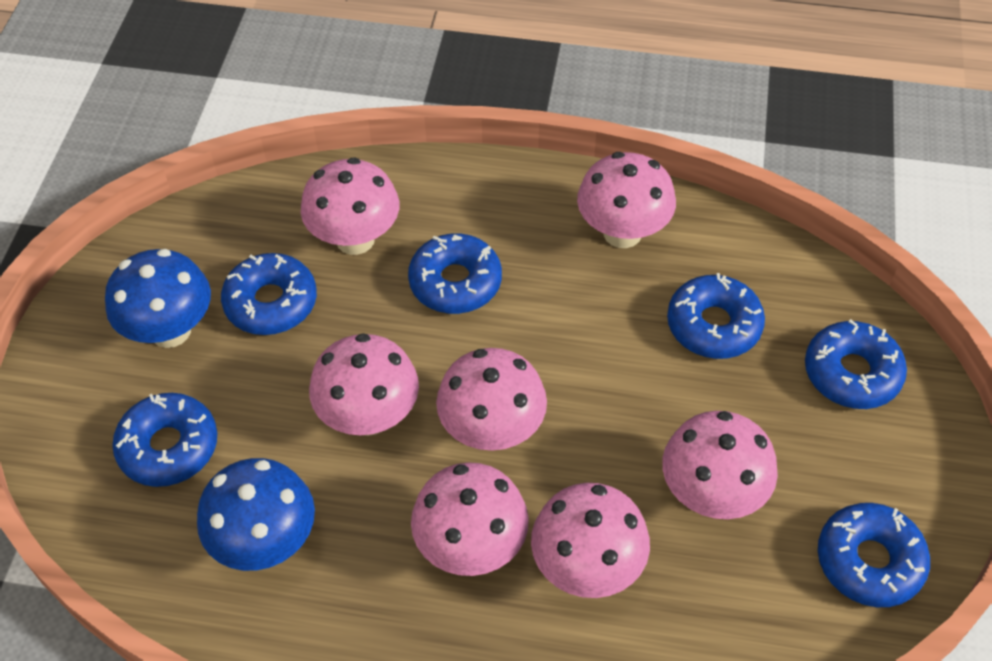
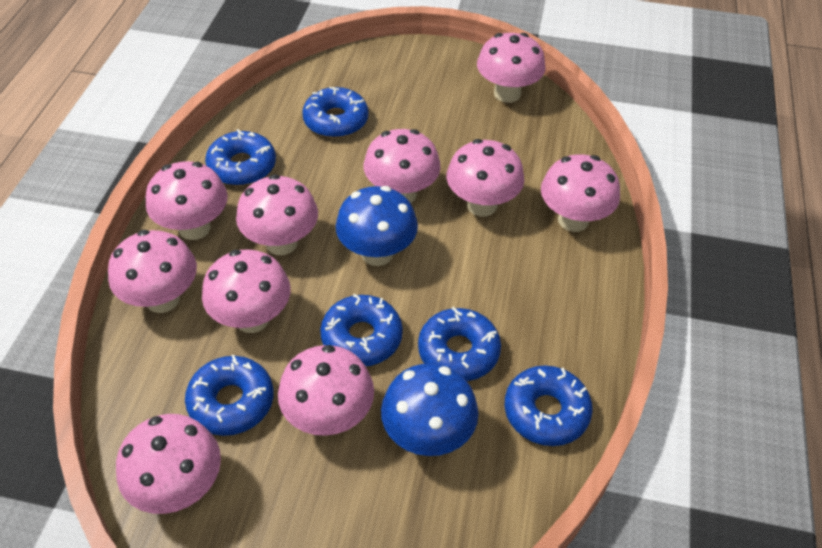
pink mushroom: 7 -> 10

